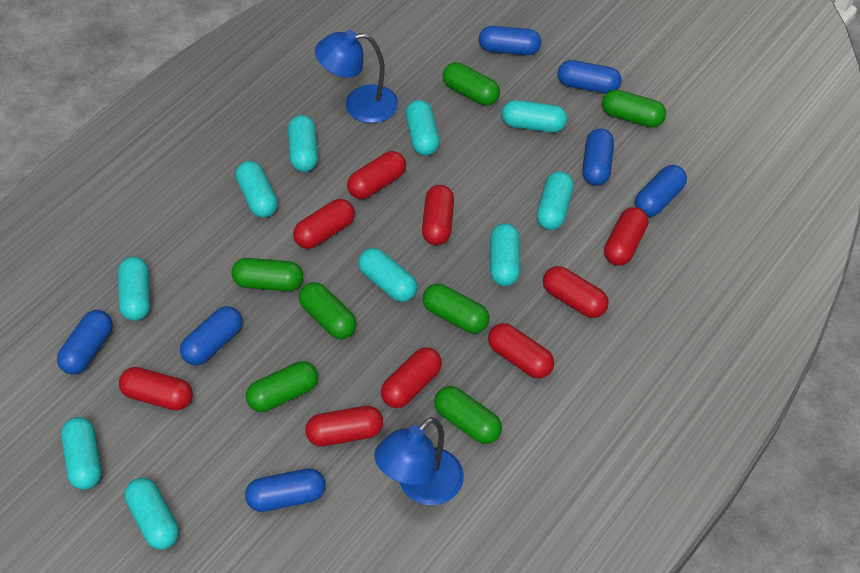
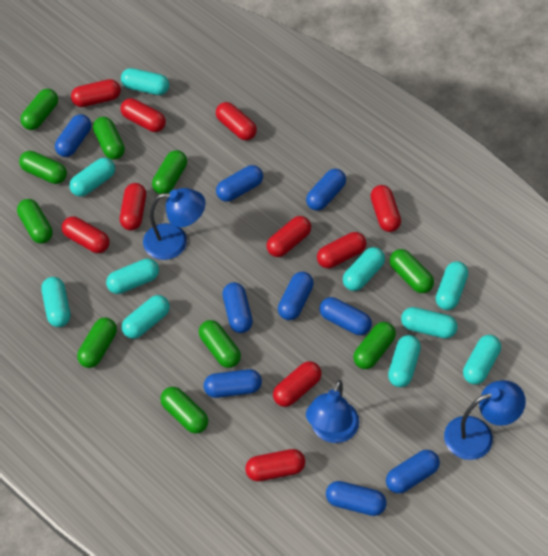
blue capsule: 7 -> 9
blue lamp: 2 -> 3
green capsule: 7 -> 10
red capsule: 9 -> 10

